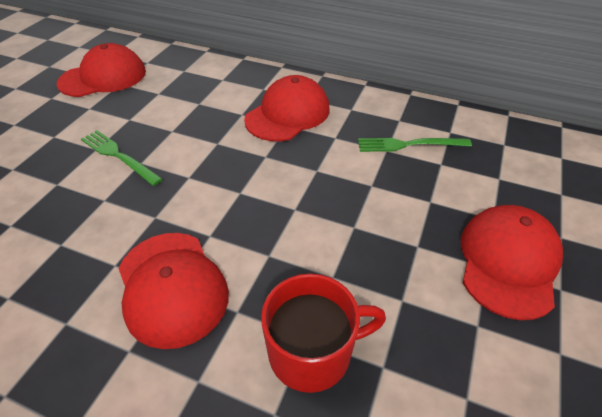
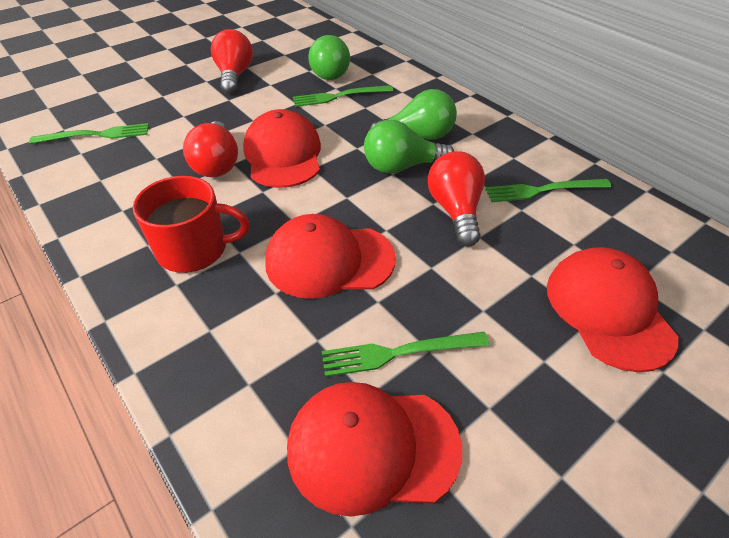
green fork: 2 -> 4
green light bulb: 0 -> 3
red light bulb: 0 -> 3

